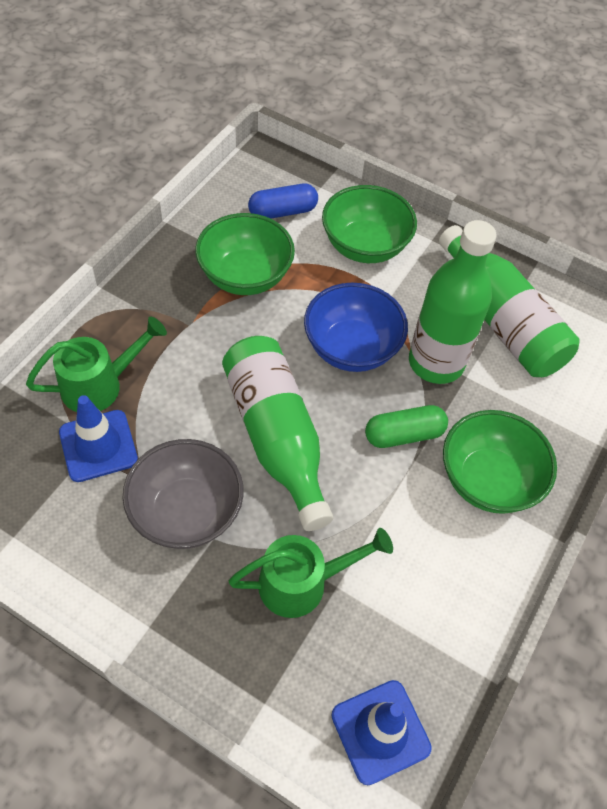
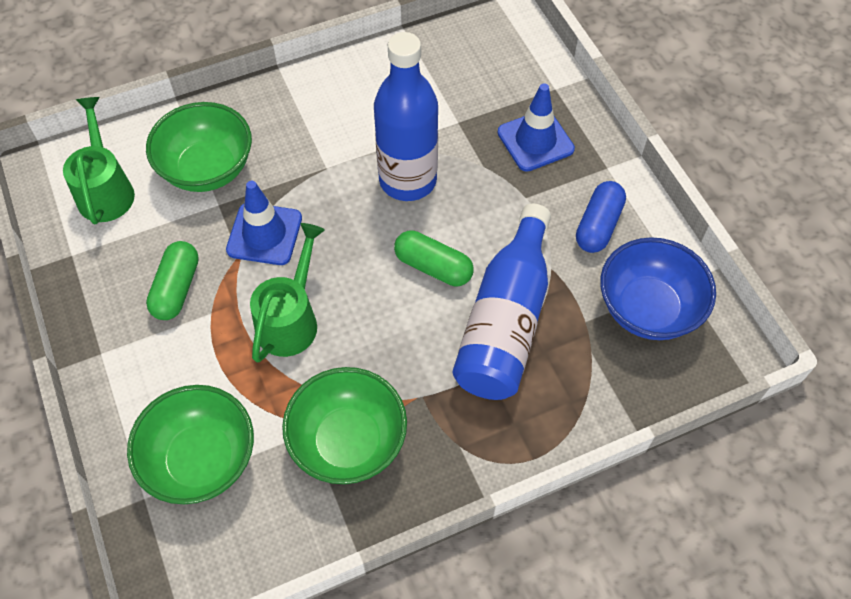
blue bottle: 0 -> 2
green bottle: 3 -> 0
green capsule: 1 -> 2
grey bowl: 1 -> 0

